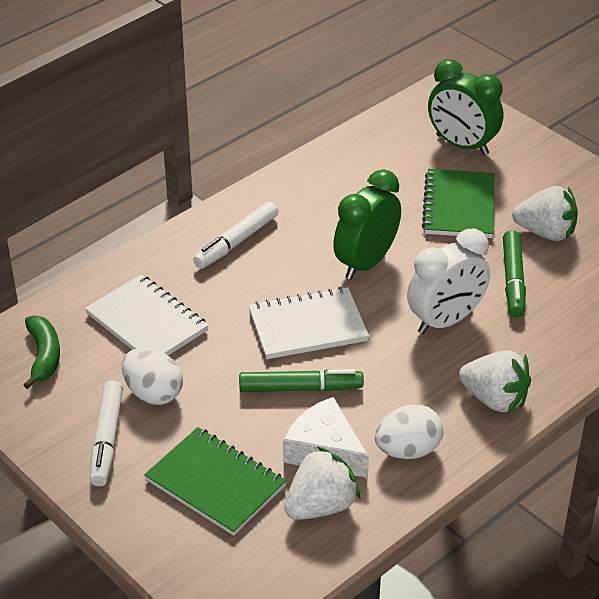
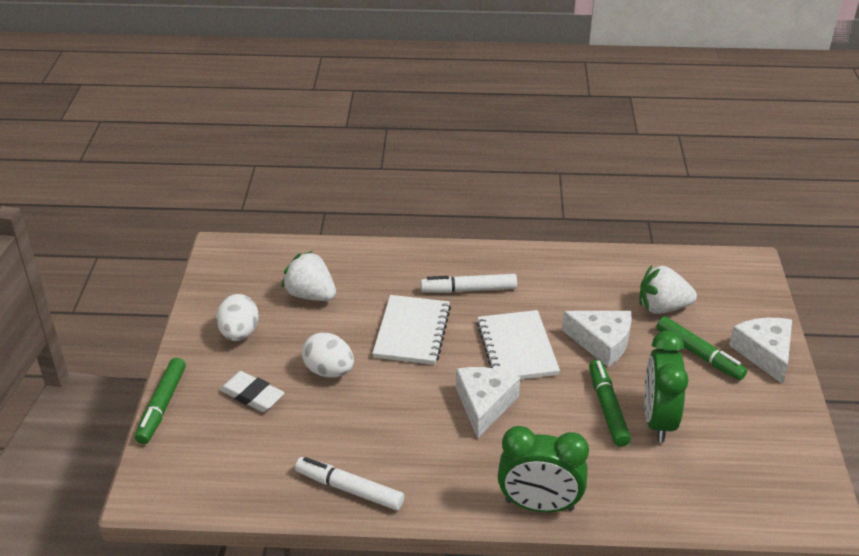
green banana: 1 -> 0
green marker: 2 -> 3
green notebook: 2 -> 0
white cheese: 1 -> 3
white clock: 1 -> 0
white eraser: 0 -> 1
white strawberry: 3 -> 2

